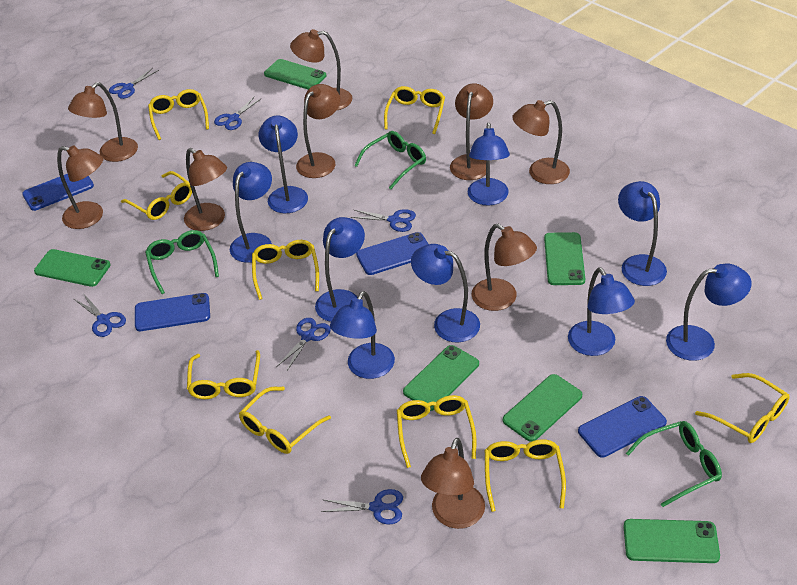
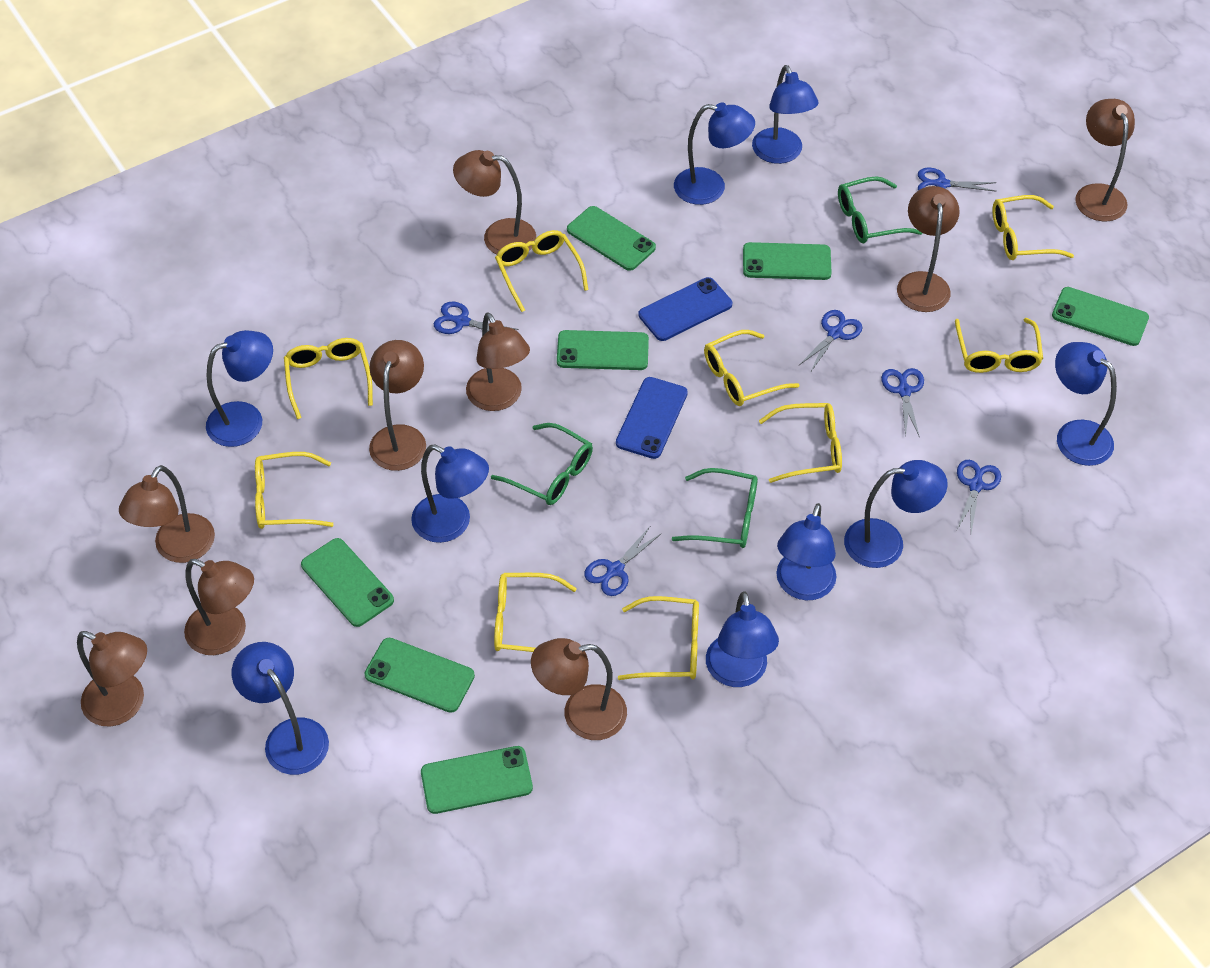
blue phone: 4 -> 2
green phone: 6 -> 7

